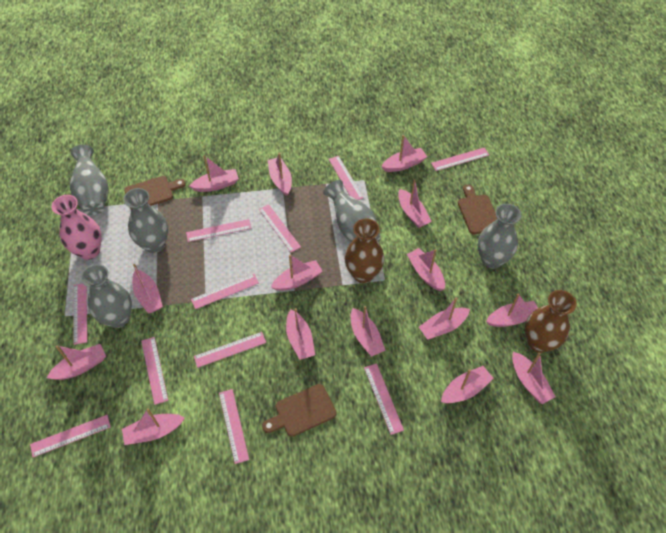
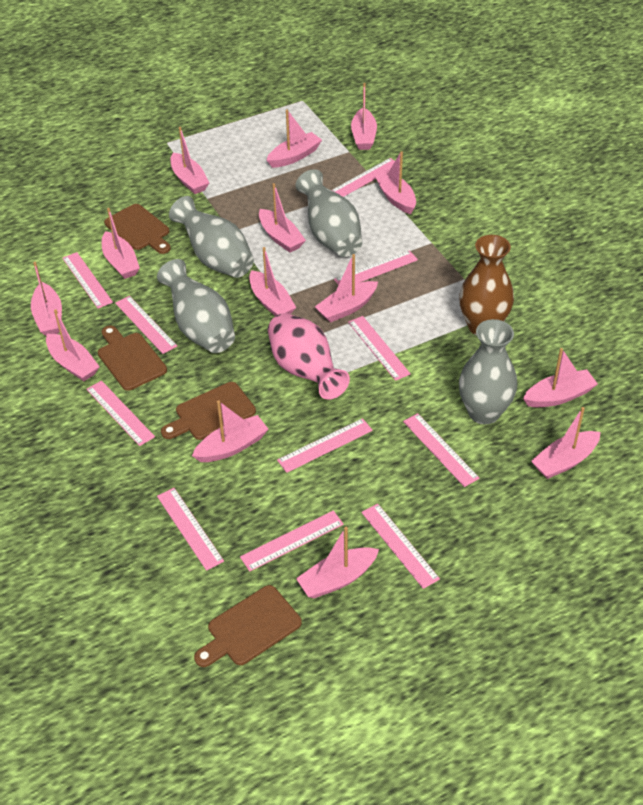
brown cutting board: 3 -> 4
brown vase: 2 -> 1
grey vase: 5 -> 4
pink boat: 15 -> 14

